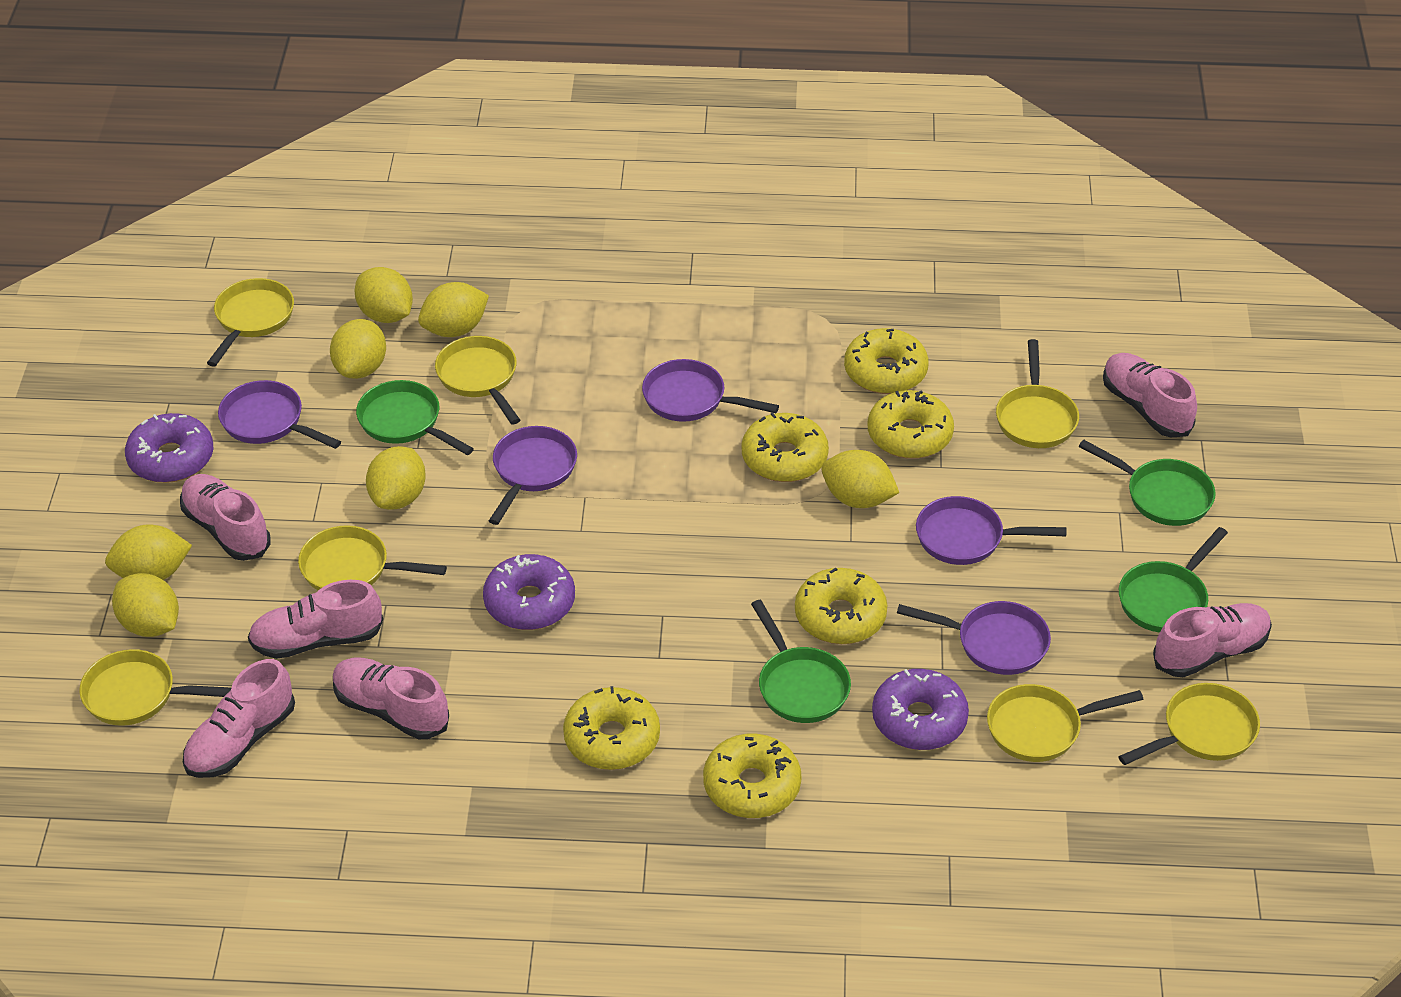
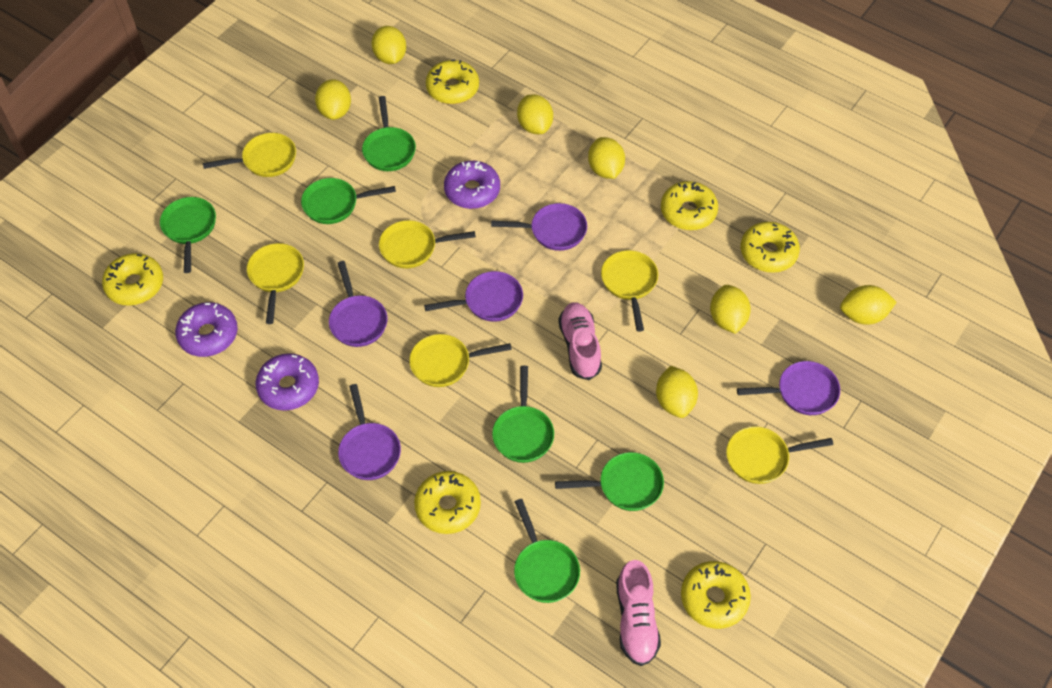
green pan: 4 -> 6
pink shoe: 6 -> 2
yellow pan: 7 -> 6

